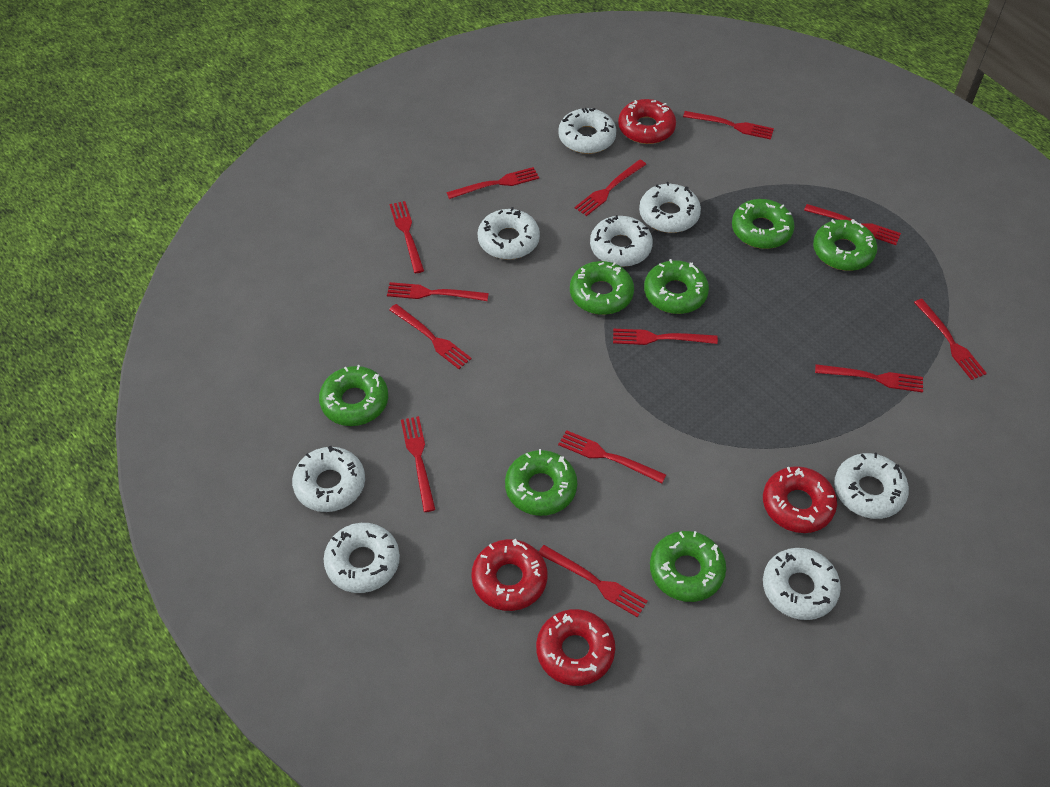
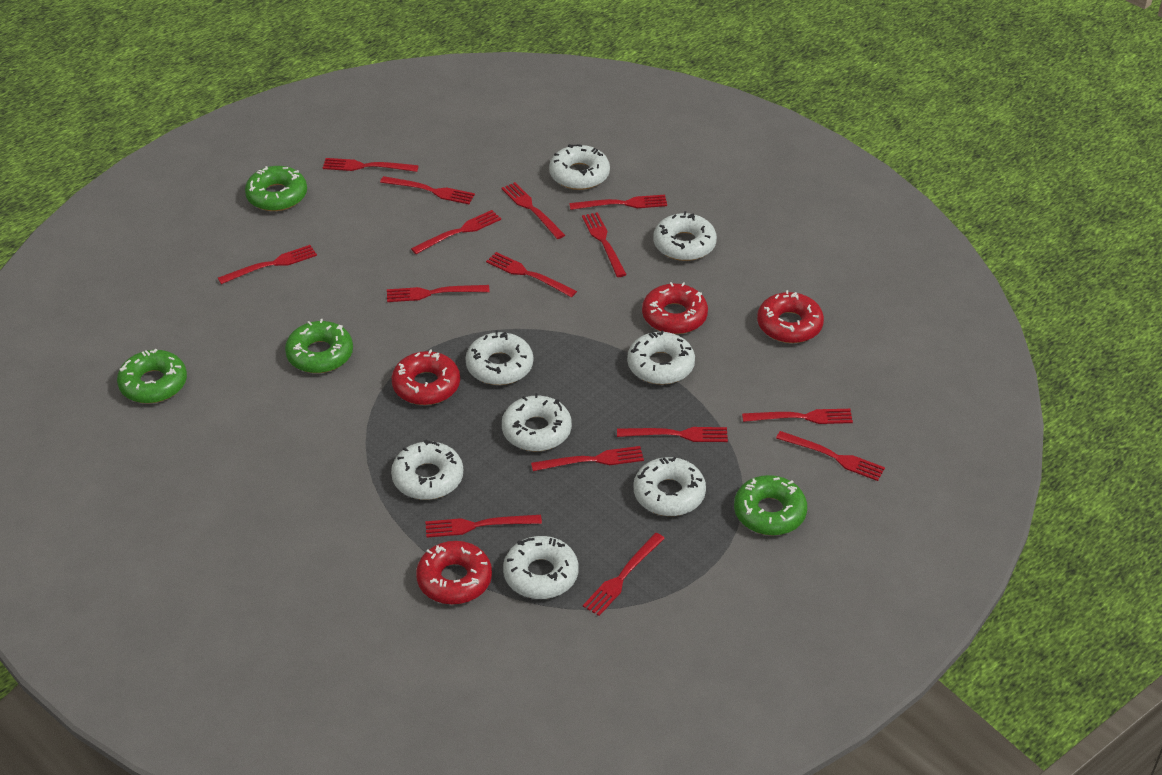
green donut: 7 -> 4
red fork: 13 -> 15

